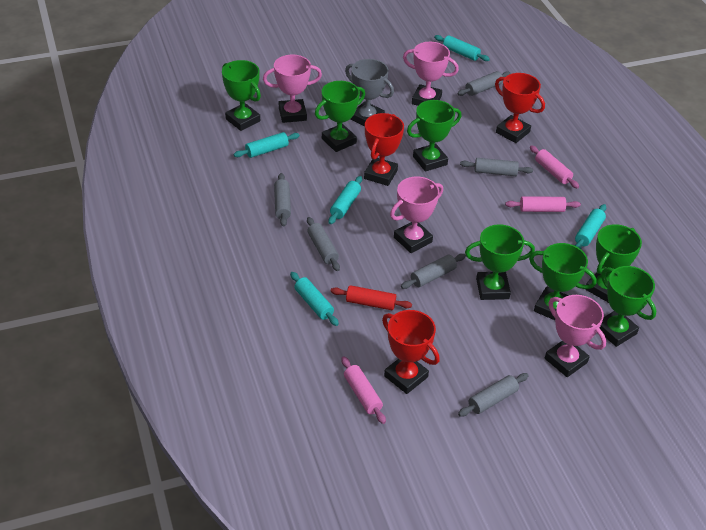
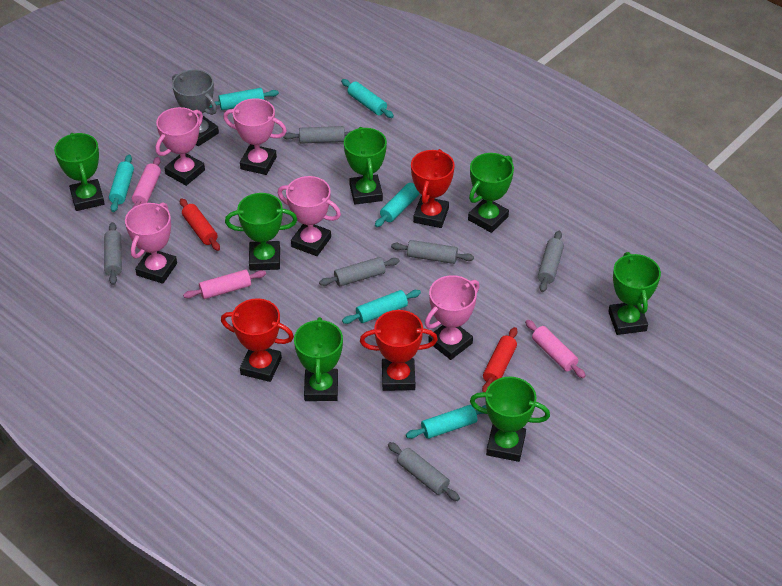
pink trophy: 4 -> 5
red rolling pin: 1 -> 2
turquoise rolling pin: 5 -> 6

